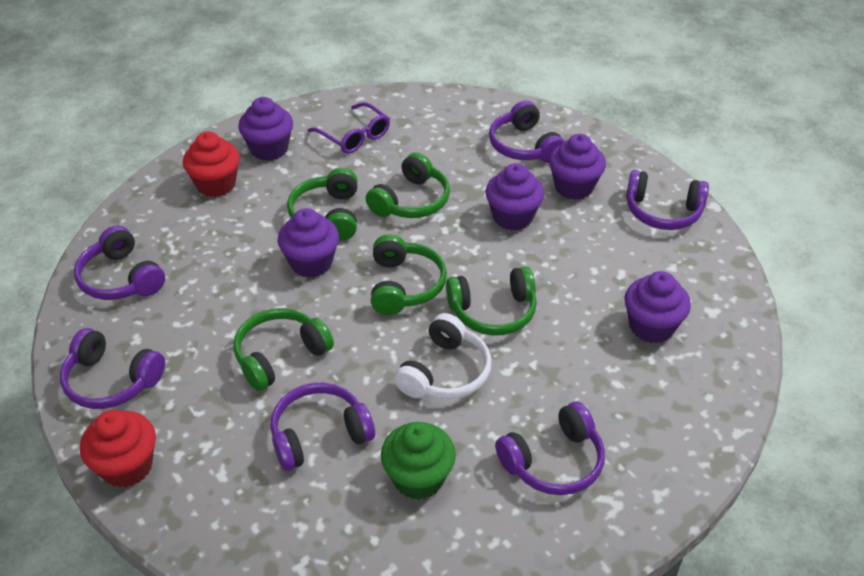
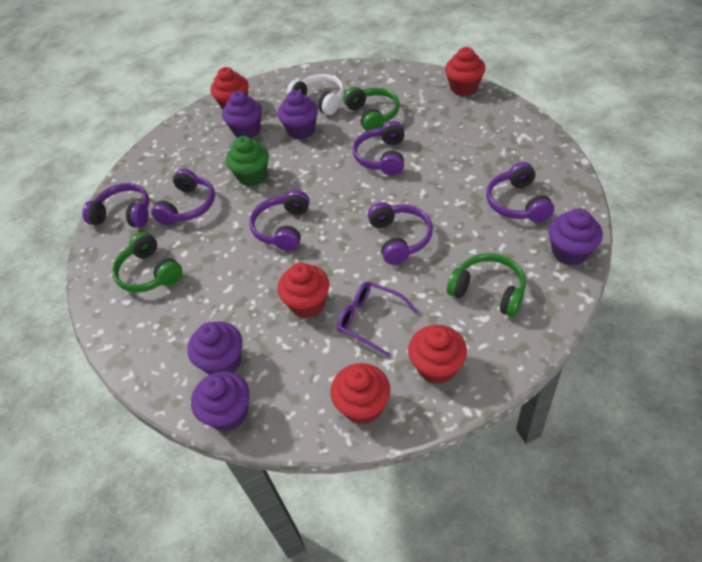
green headphones: 5 -> 3
red cupcake: 2 -> 5

